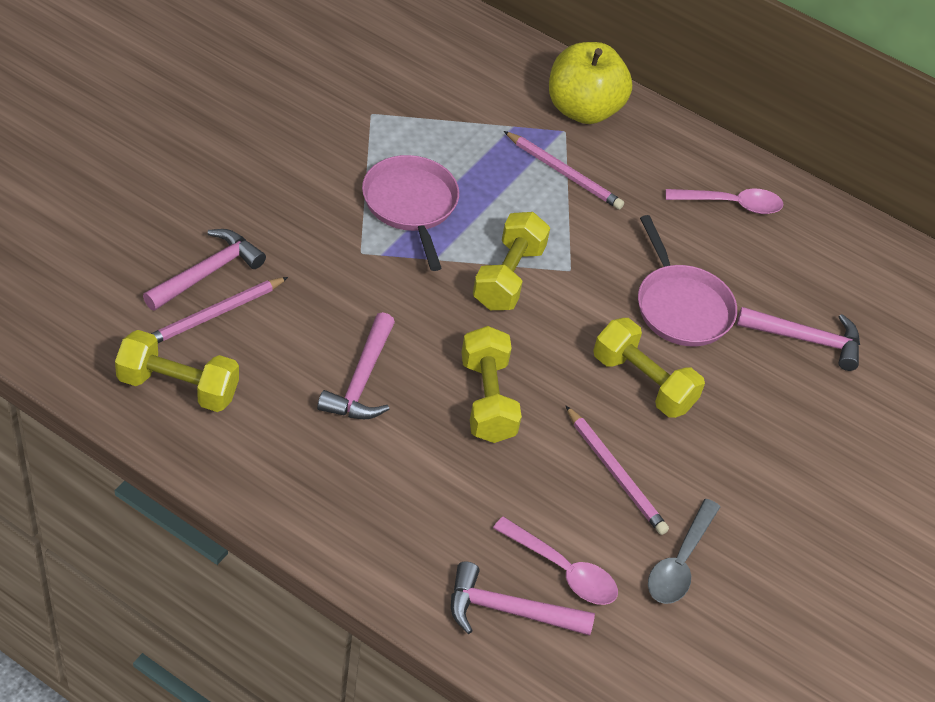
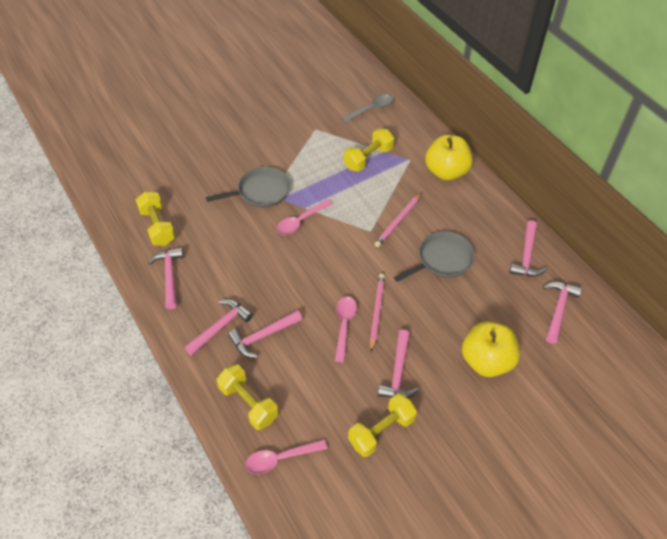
grey pan: 0 -> 2
pink hammer: 4 -> 6
pink pan: 2 -> 0
pink pencil: 3 -> 2
pink spoon: 2 -> 3
yellow apple: 1 -> 2

